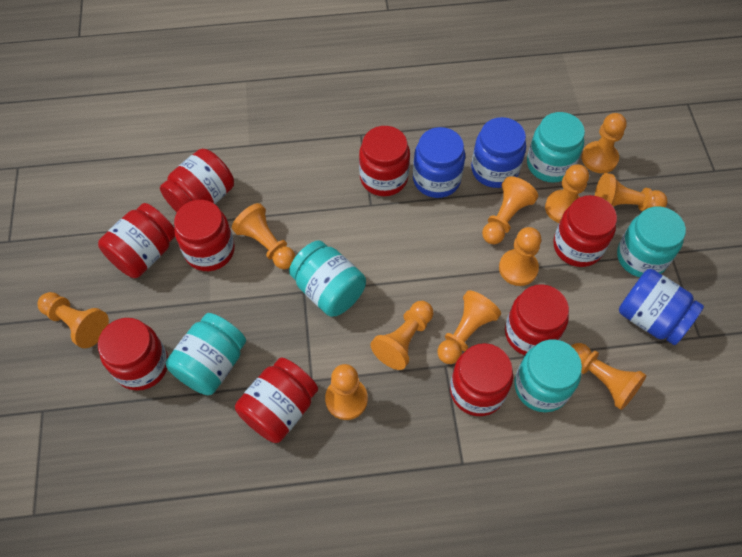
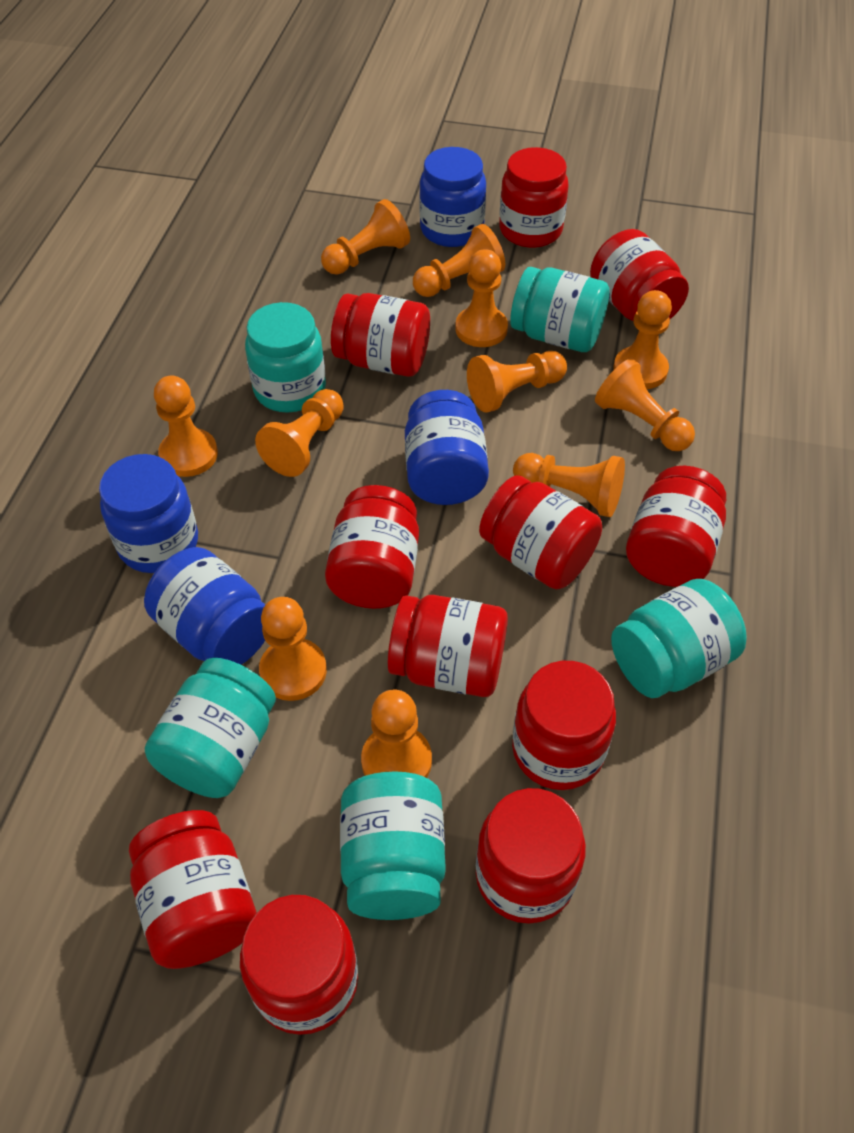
blue jar: 3 -> 4
red jar: 9 -> 11

